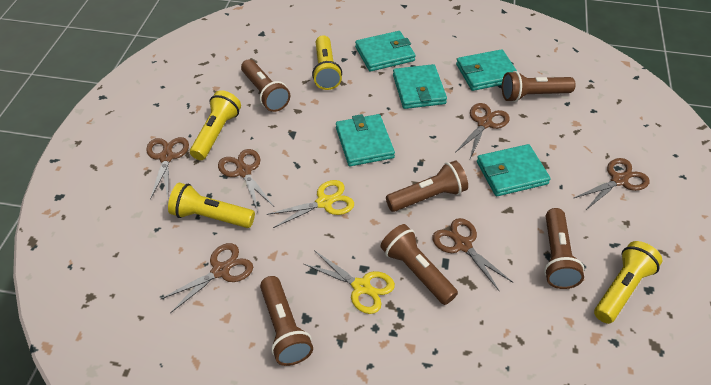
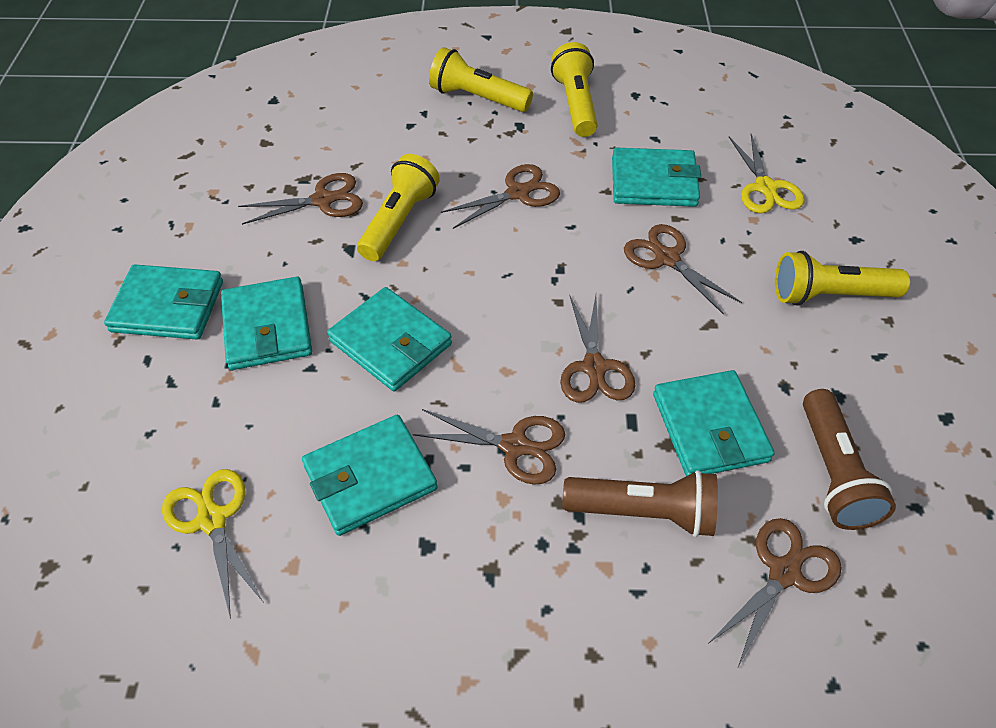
brown flashlight: 6 -> 2
turquoise wallet: 5 -> 6

